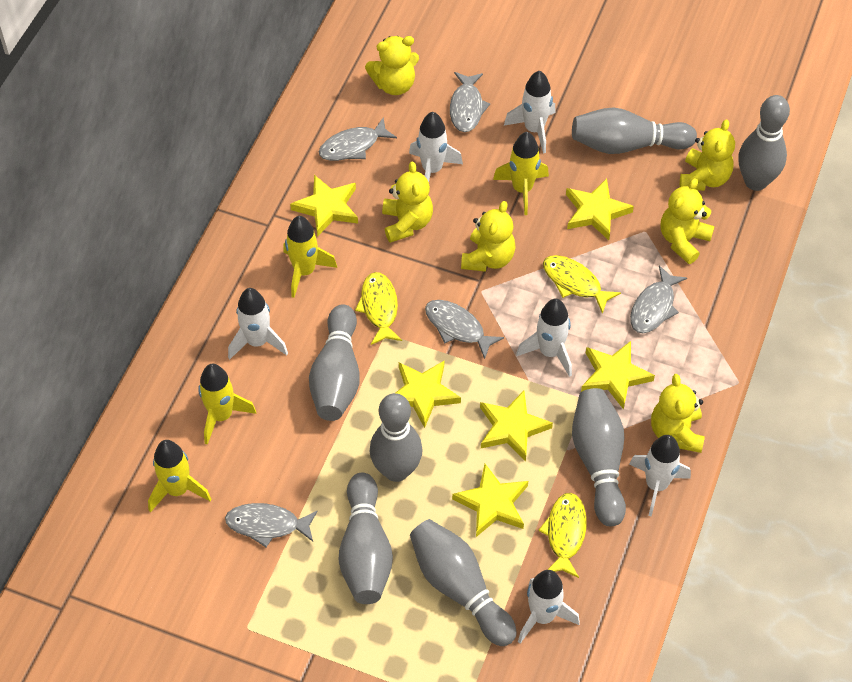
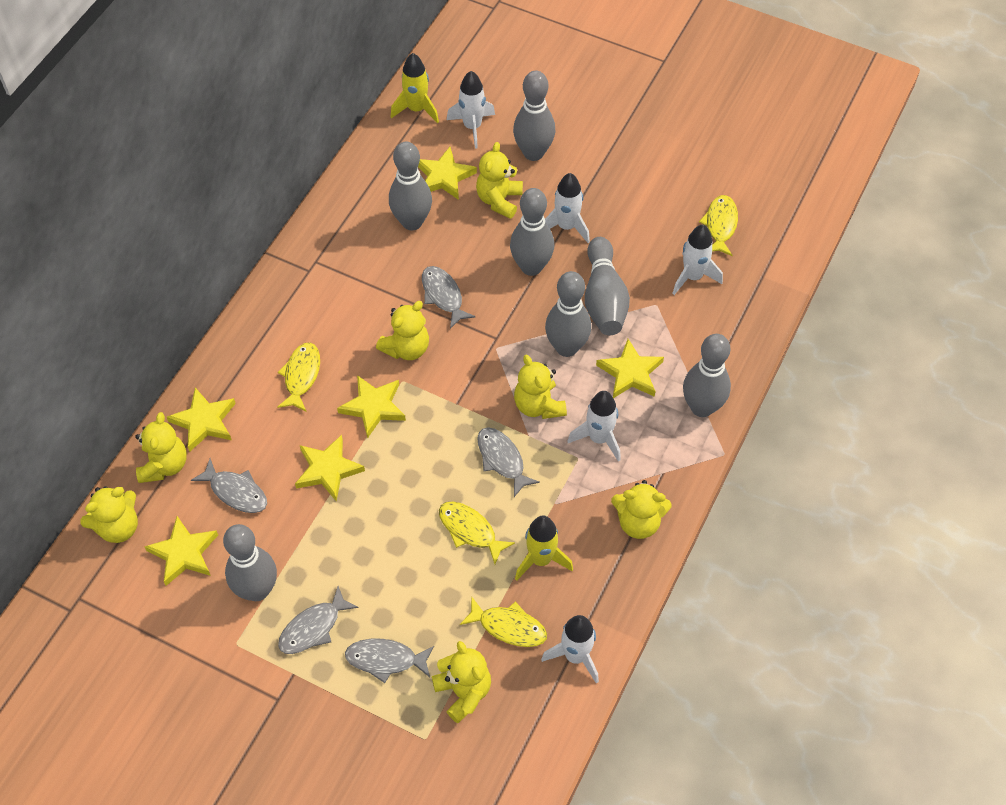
white rocket: 6 -> 5
yellow fish: 3 -> 4
yellow rocket: 4 -> 2
yellow teddy bear: 6 -> 7

